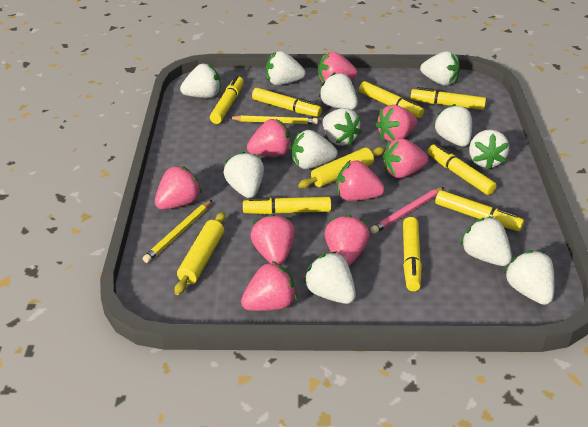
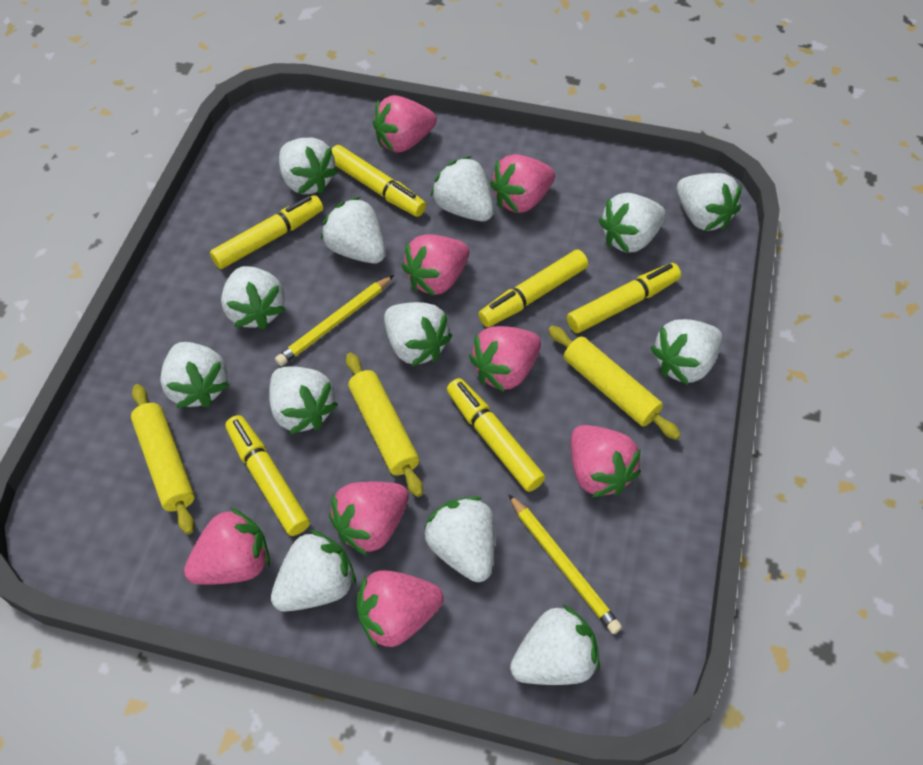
pink pencil: 1 -> 0
pink strawberry: 9 -> 8
white strawberry: 12 -> 13
yellow marker: 8 -> 6
yellow rolling pin: 2 -> 3

